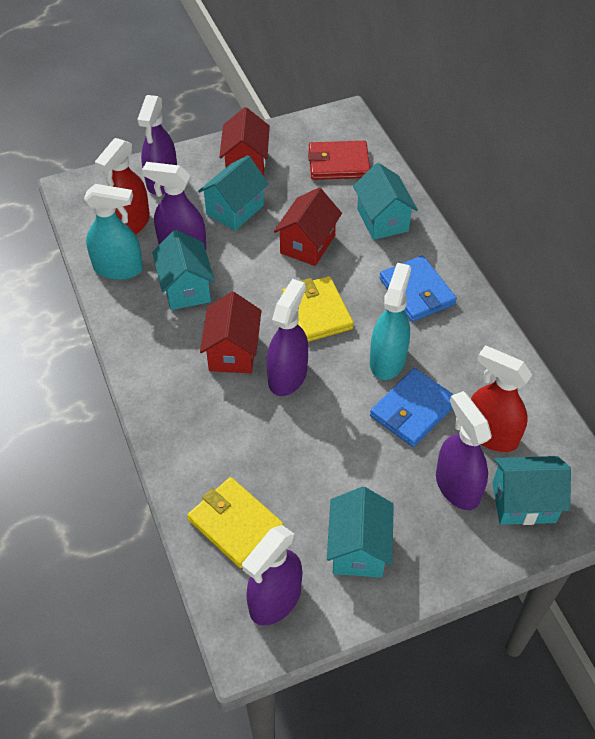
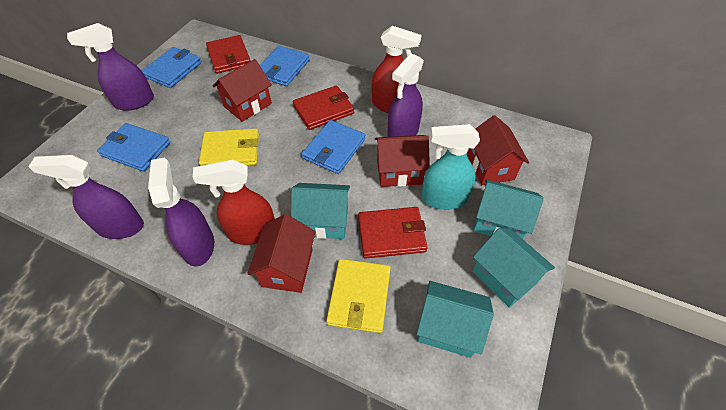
blue wallet: 2 -> 4
purple spray bottle: 5 -> 4
red house: 3 -> 4
red wallet: 1 -> 3
turquoise house: 5 -> 4
turquoise spray bottle: 2 -> 1

